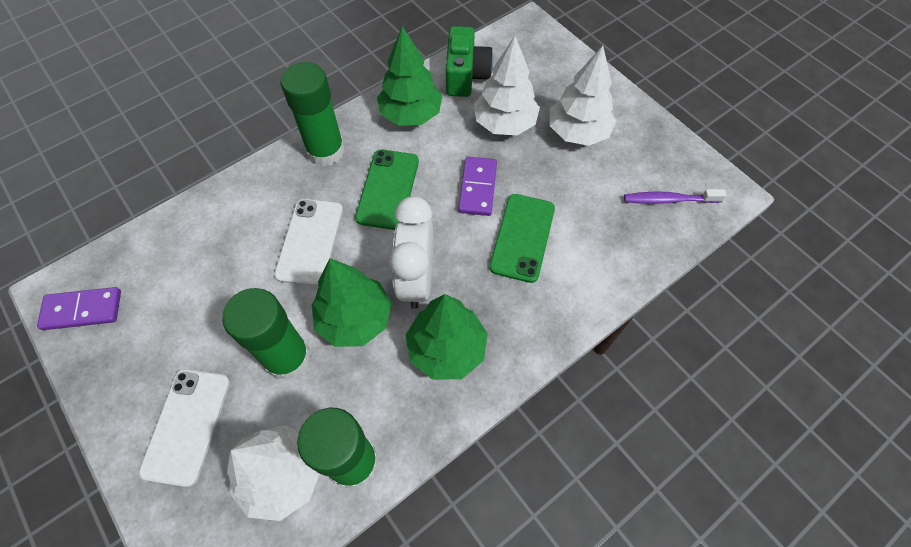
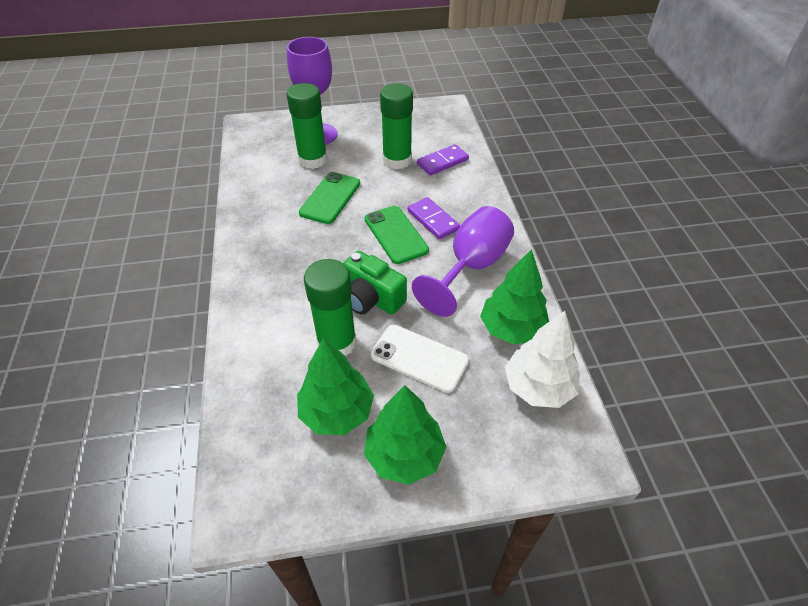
purple goblet: 0 -> 2
purple toothbrush: 1 -> 0
white clock: 1 -> 0
white phone: 2 -> 1
white tree: 3 -> 1

